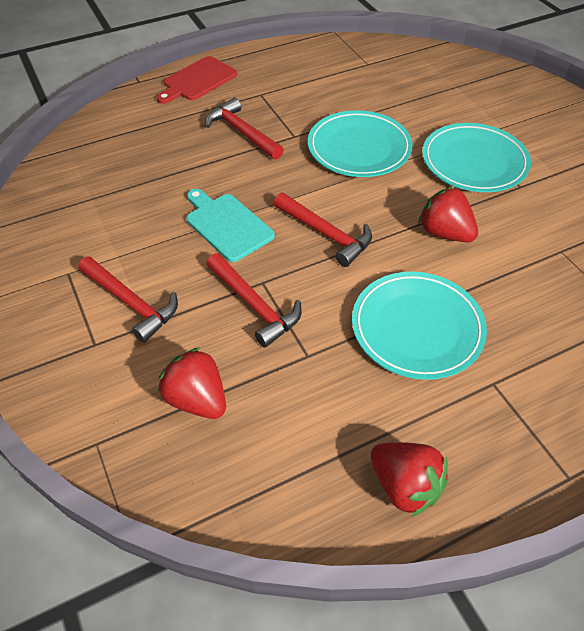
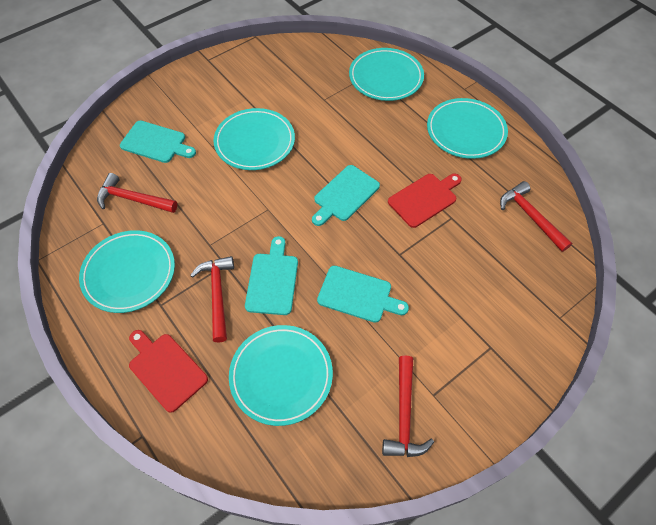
red cutting board: 1 -> 2
red strawberry: 3 -> 0
turquoise cutting board: 1 -> 4
turquoise plate: 3 -> 5

